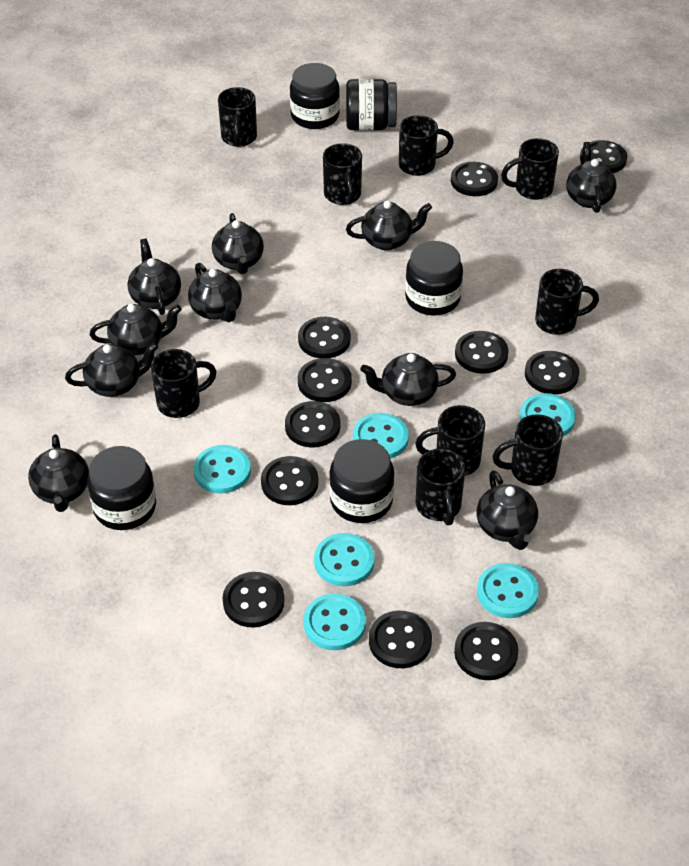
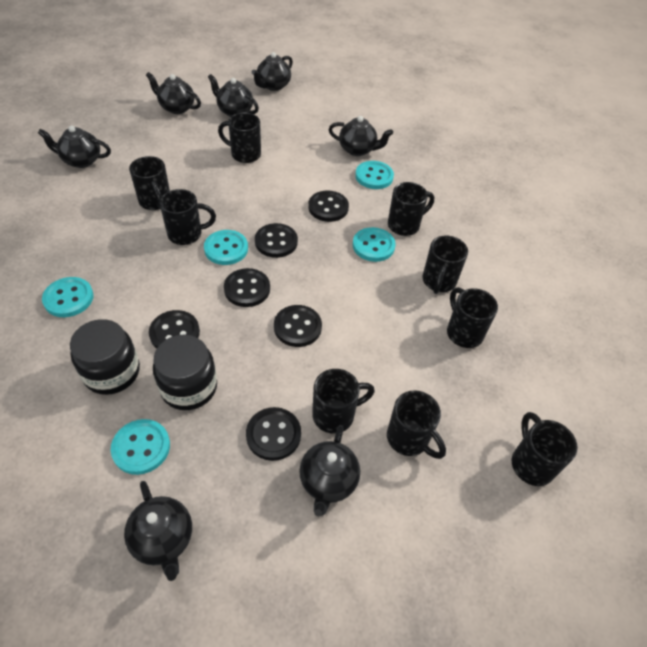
black button: 11 -> 6
black jar: 5 -> 2
black teapot: 10 -> 7
turquoise button: 6 -> 5

